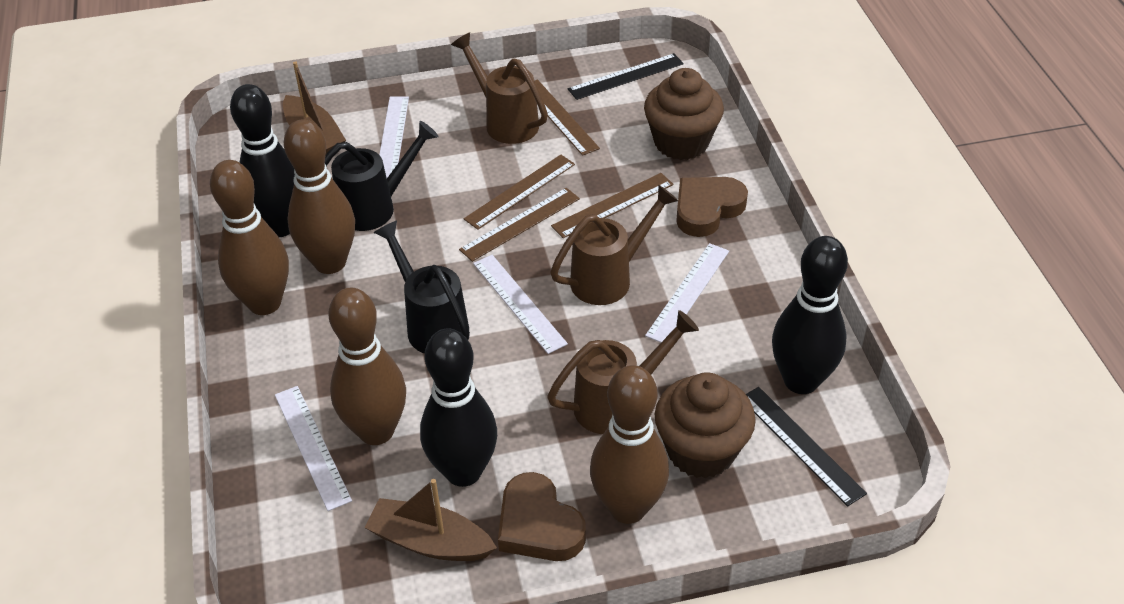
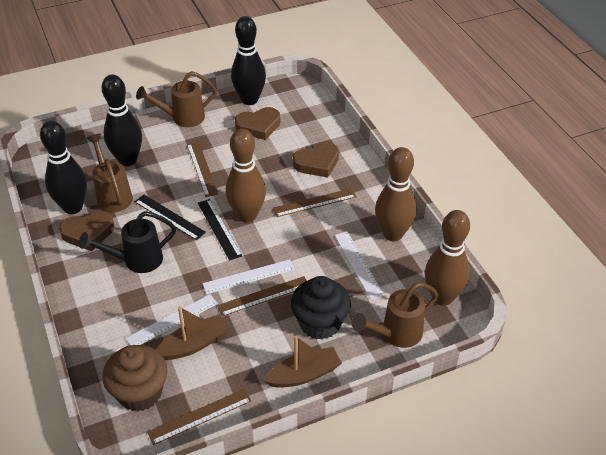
black cupcake: 0 -> 1
black watering can: 2 -> 1
brown bowling pin: 4 -> 3
brown cupcake: 2 -> 1
brown heart: 2 -> 3
white ruler: 4 -> 3

